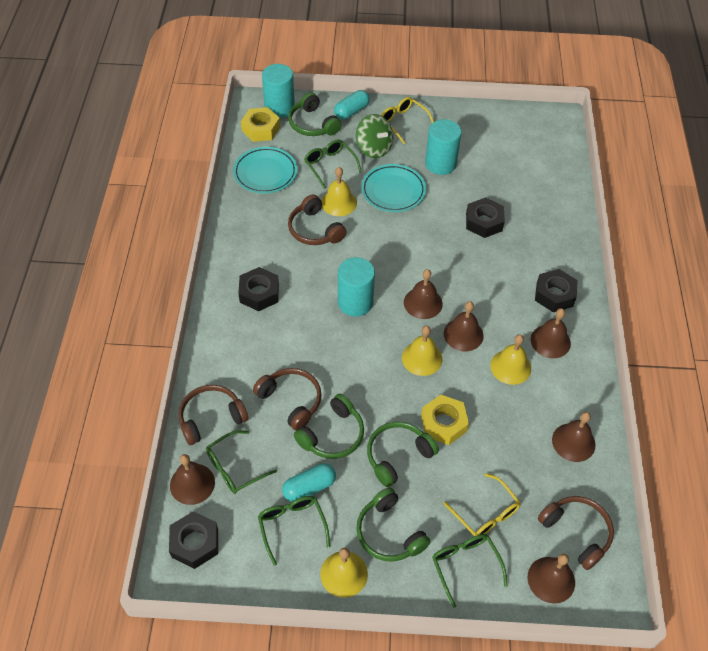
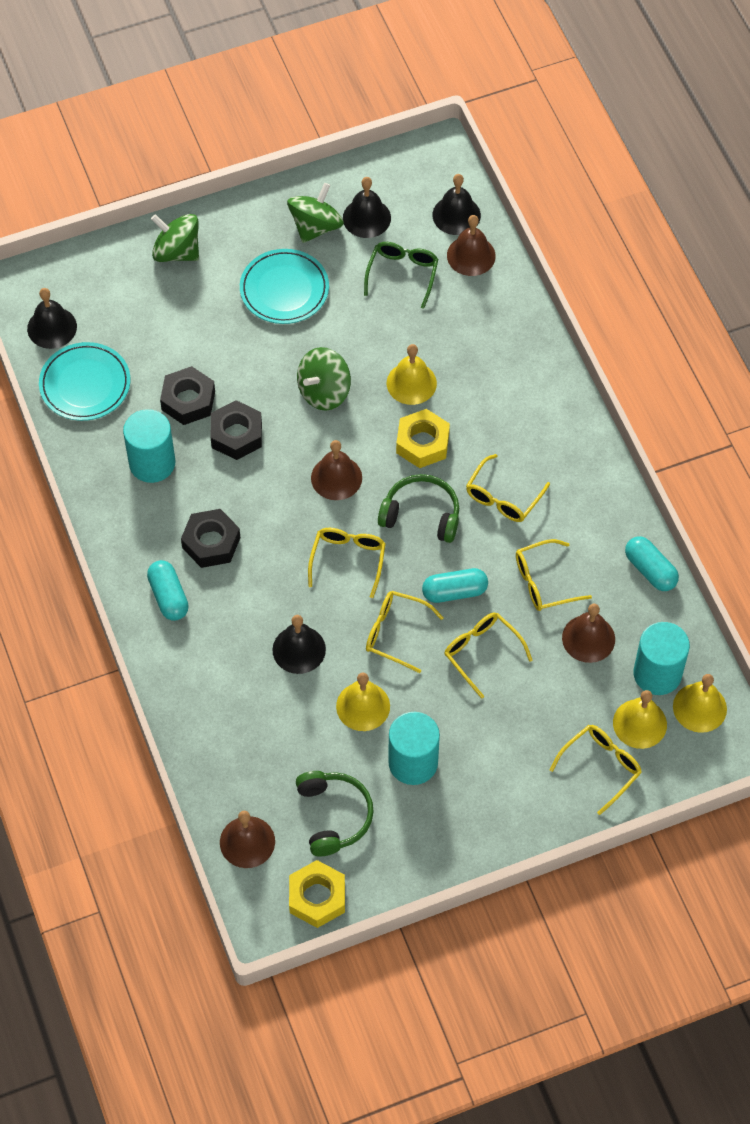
black bell: 0 -> 4
black nut: 4 -> 3
brown bell: 6 -> 4
brown headphones: 4 -> 0
green glasses: 4 -> 1
green headphones: 4 -> 2
green spinning top: 1 -> 3
turquoise capsule: 2 -> 3
yellow glasses: 2 -> 6

